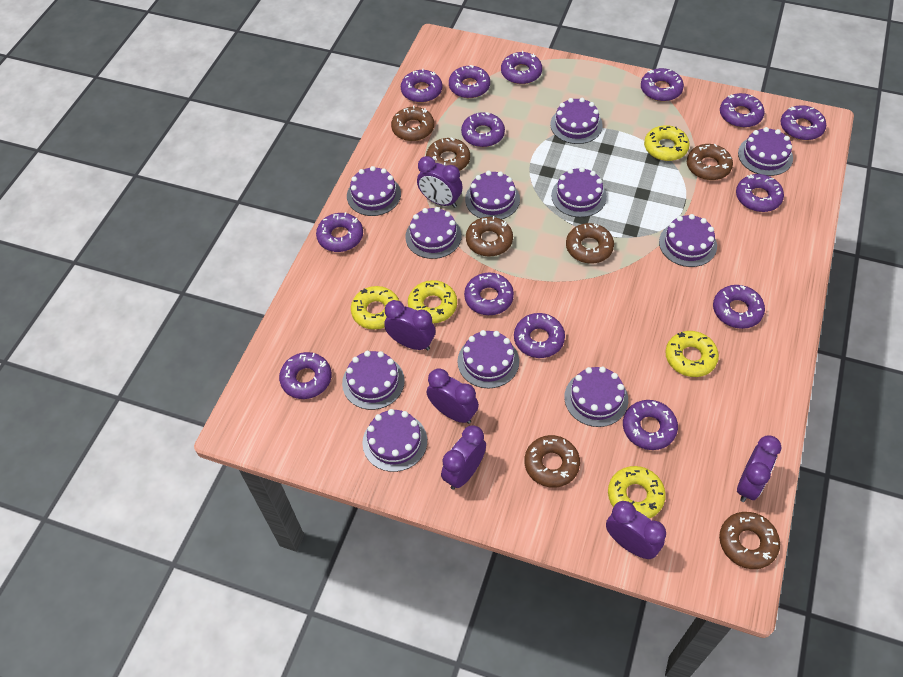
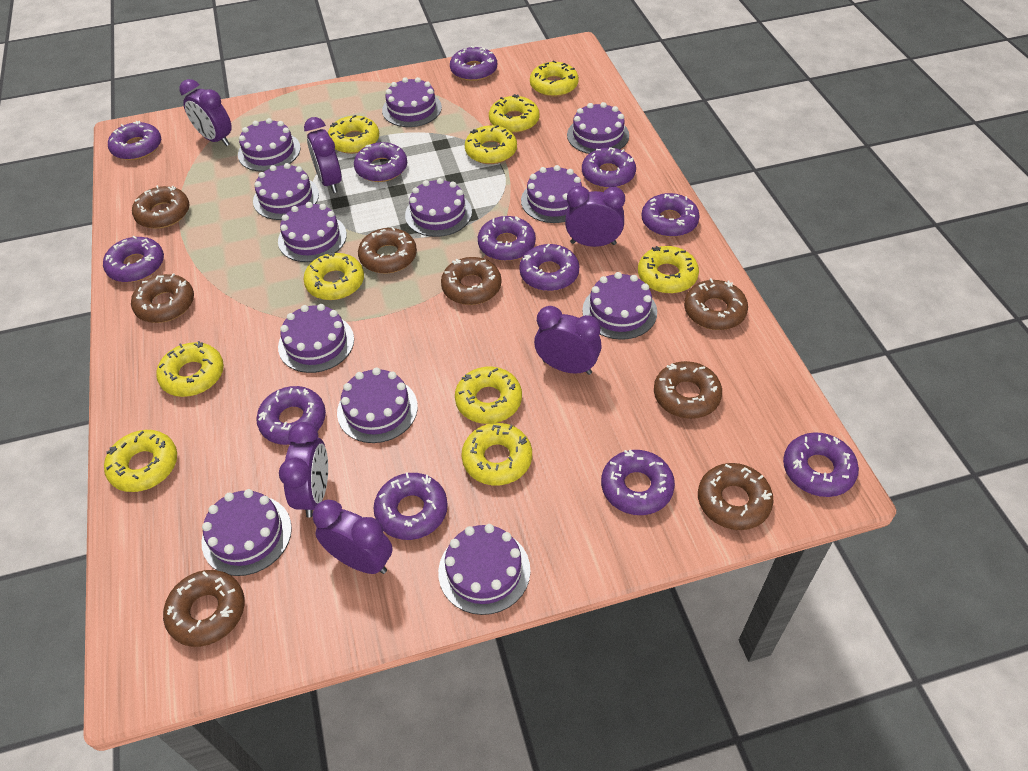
brown donut: 7 -> 8
purple cake: 11 -> 12
purple donut: 14 -> 12
yellow donut: 5 -> 10

